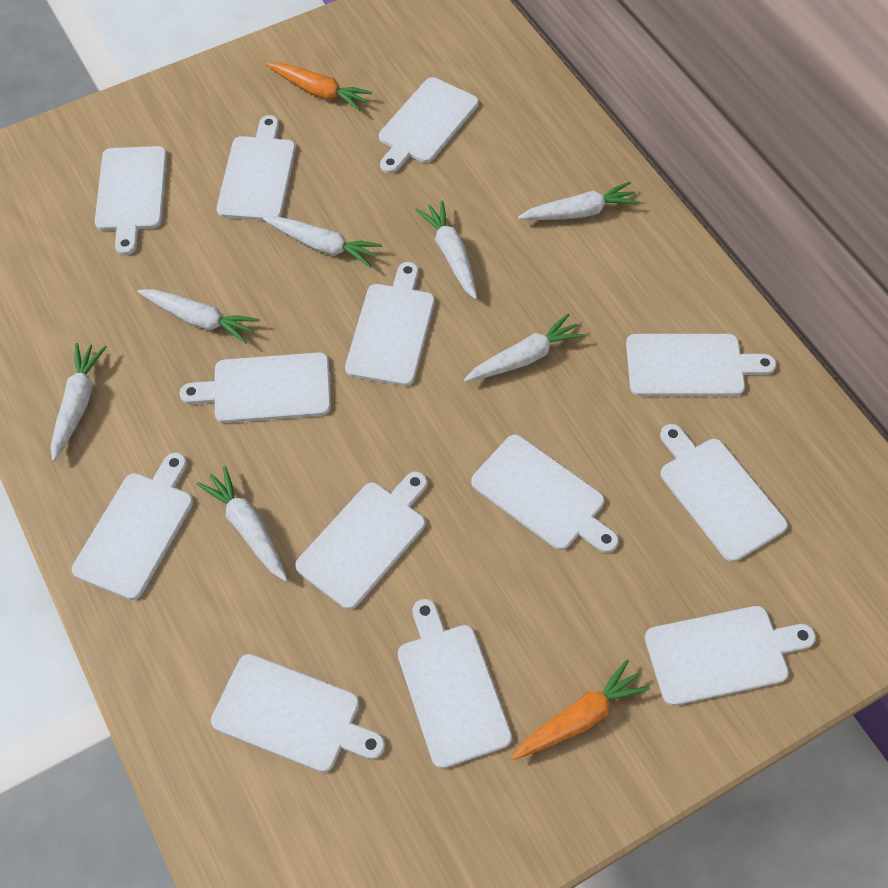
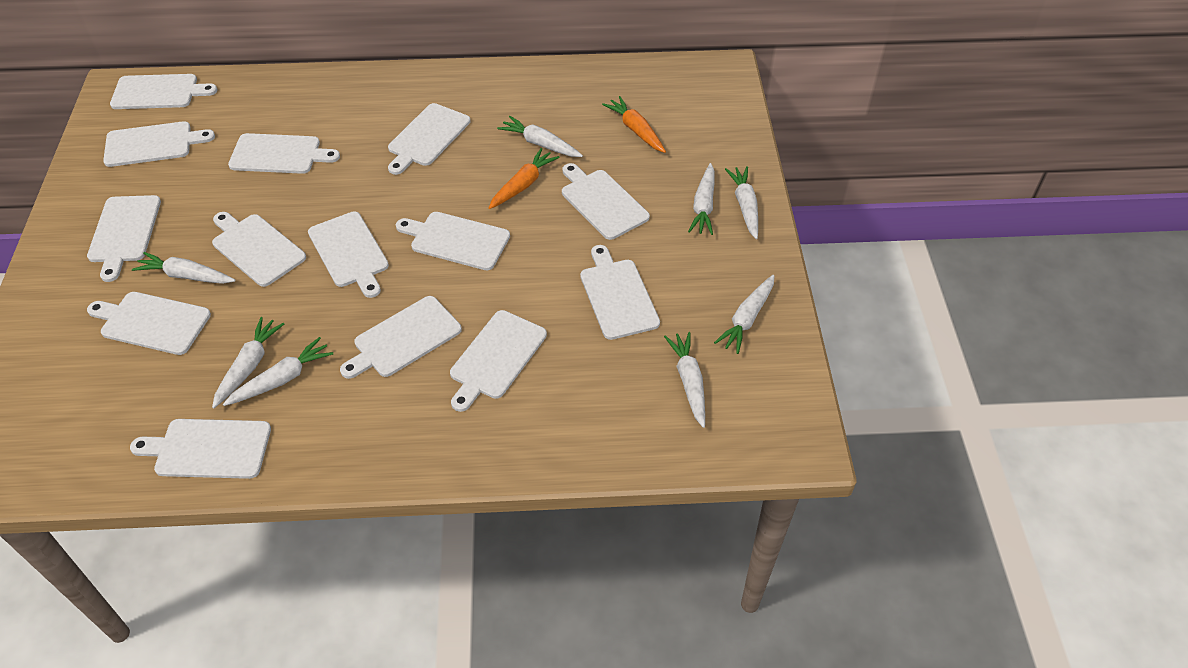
white carrot: 7 -> 8
white cutting board: 13 -> 14

